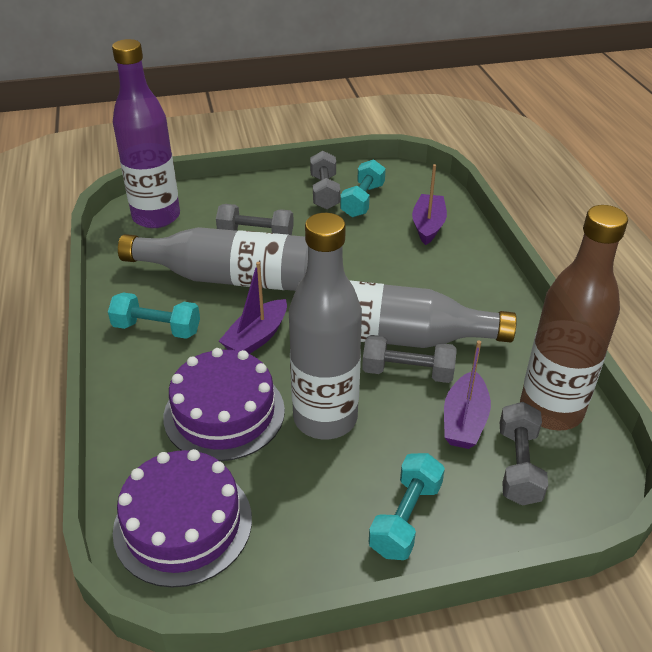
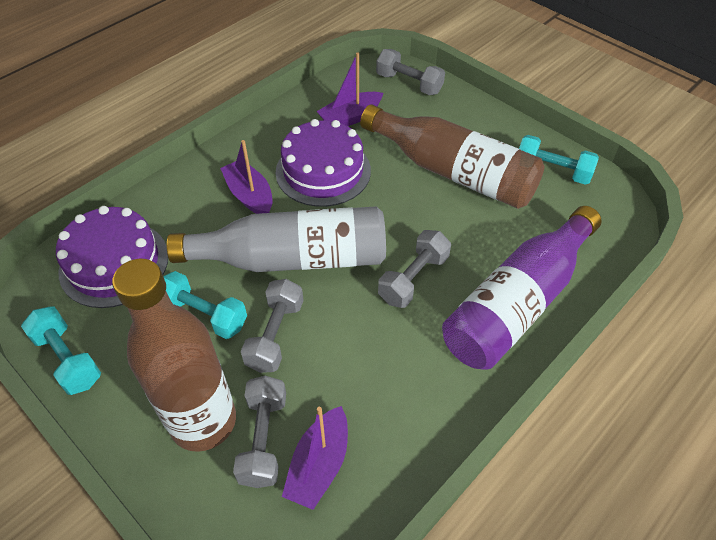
brown bottle: 1 -> 2
grey bottle: 3 -> 1

